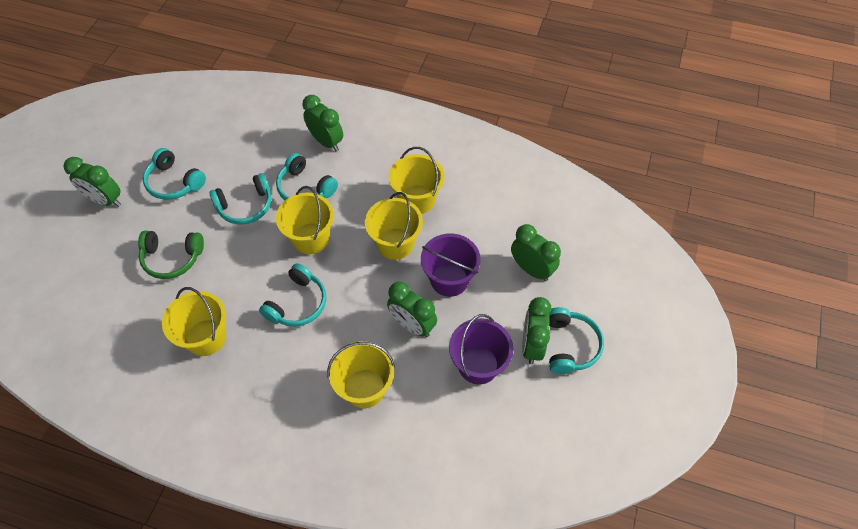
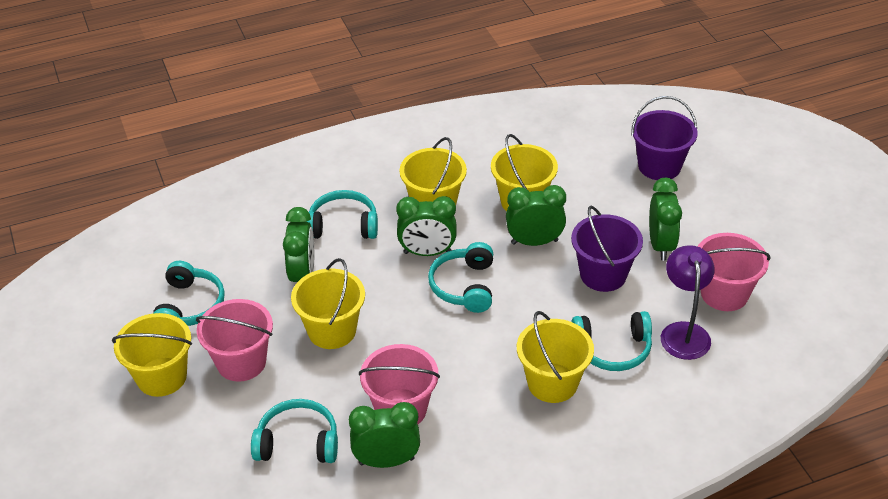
green headphones: 1 -> 0
pink bucket: 0 -> 3
purple lamp: 0 -> 1

